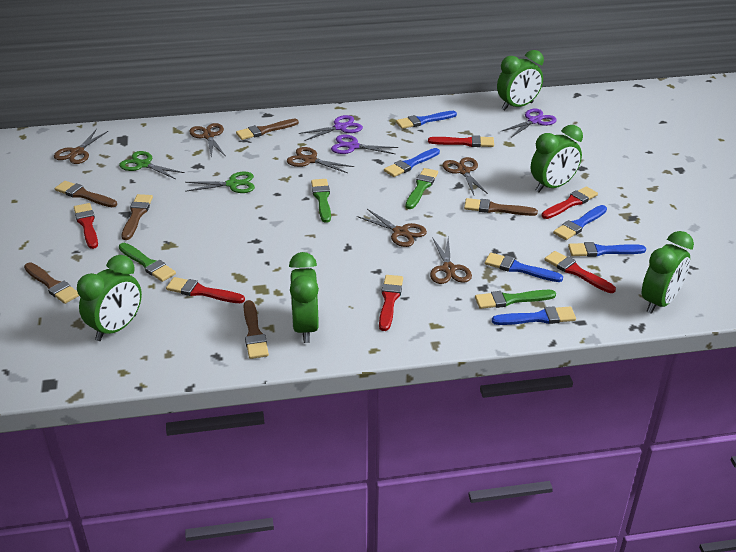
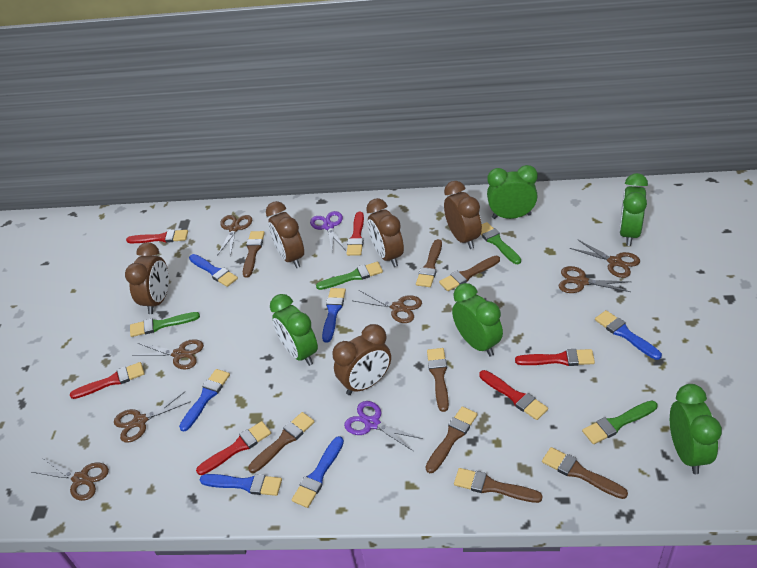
brown brush: 6 -> 8
brown clock: 0 -> 5
brown scissors: 6 -> 7
green scissors: 2 -> 0
purple scissors: 3 -> 2

